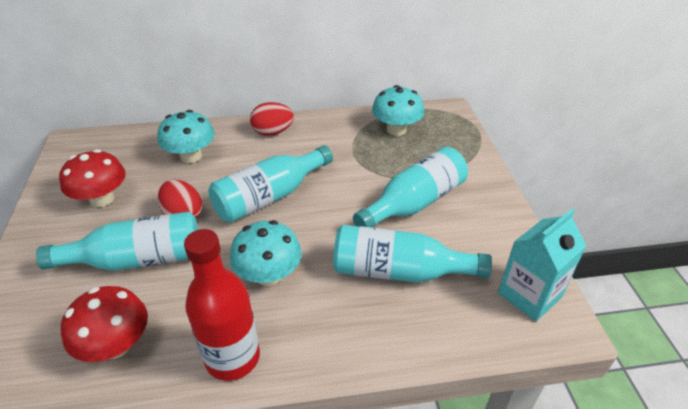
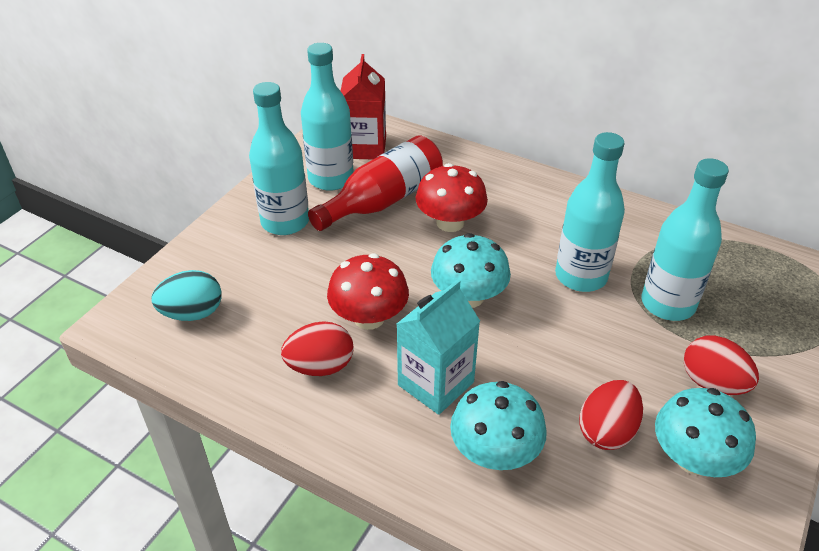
red carton: 0 -> 1
red egg: 2 -> 3
turquoise egg: 0 -> 1

